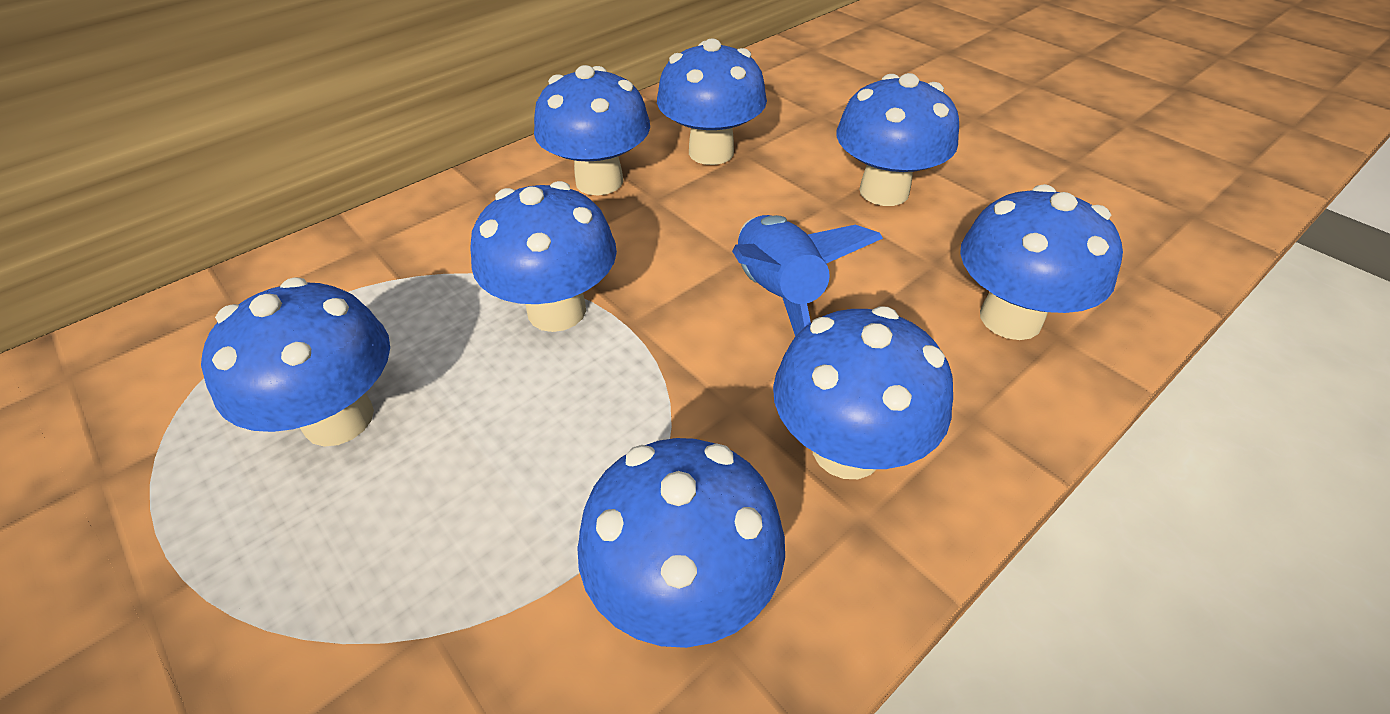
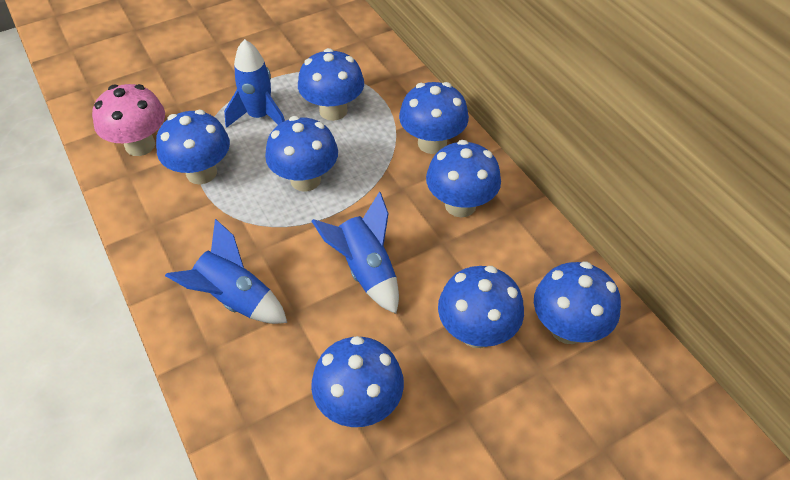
blue rocket: 1 -> 3
pink mushroom: 0 -> 1

